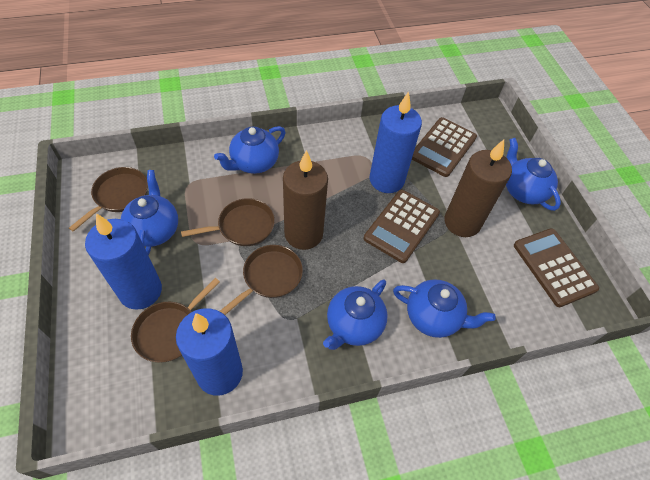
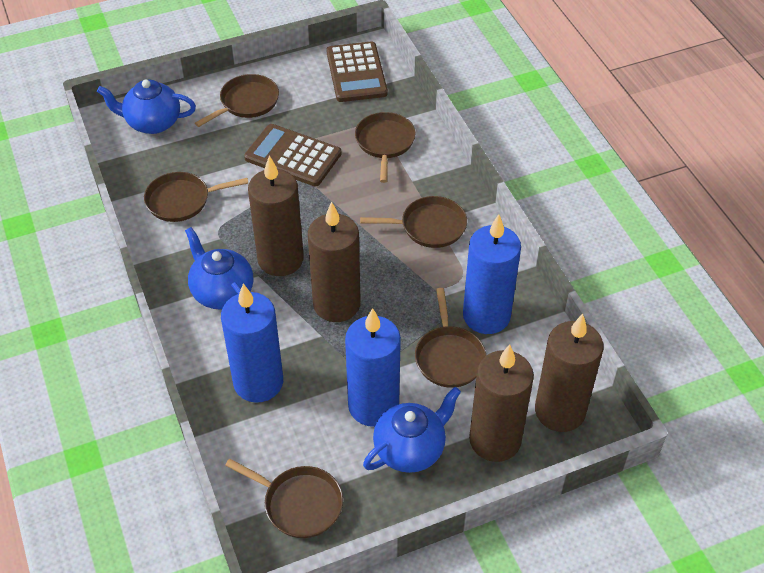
blue teapot: 5 -> 3
brown calculator: 3 -> 2
brown candle: 2 -> 4
brown pan: 4 -> 6

